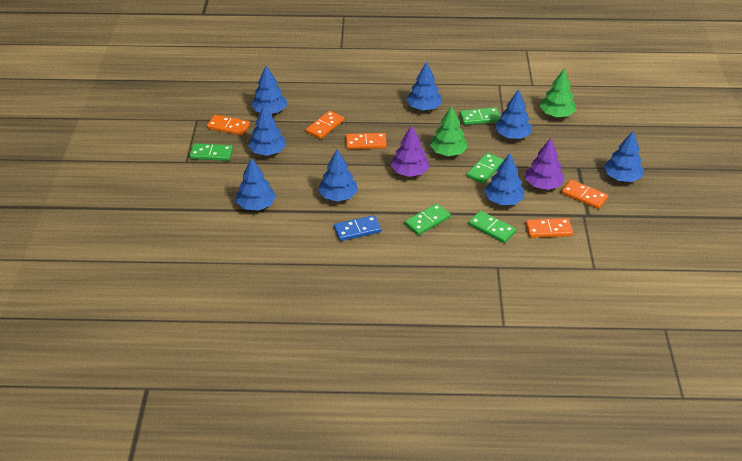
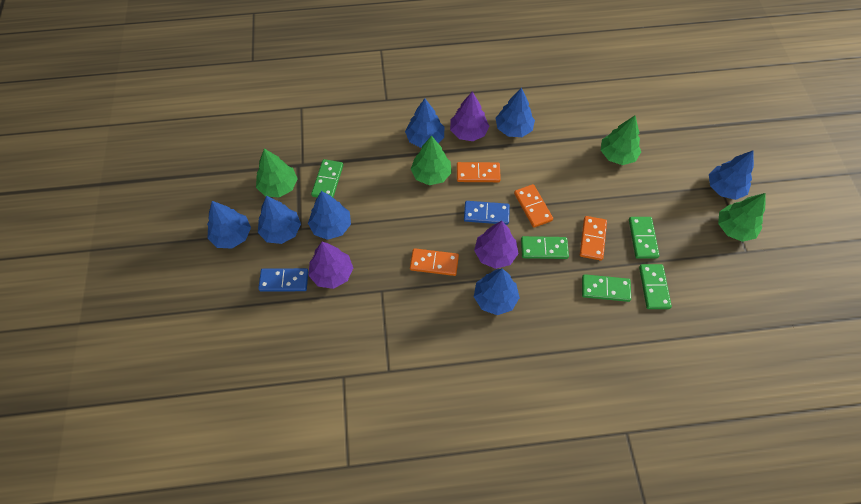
blue domino: 1 -> 2
blue tree: 8 -> 7
green tree: 2 -> 4
orange domino: 5 -> 4
purple tree: 2 -> 3

